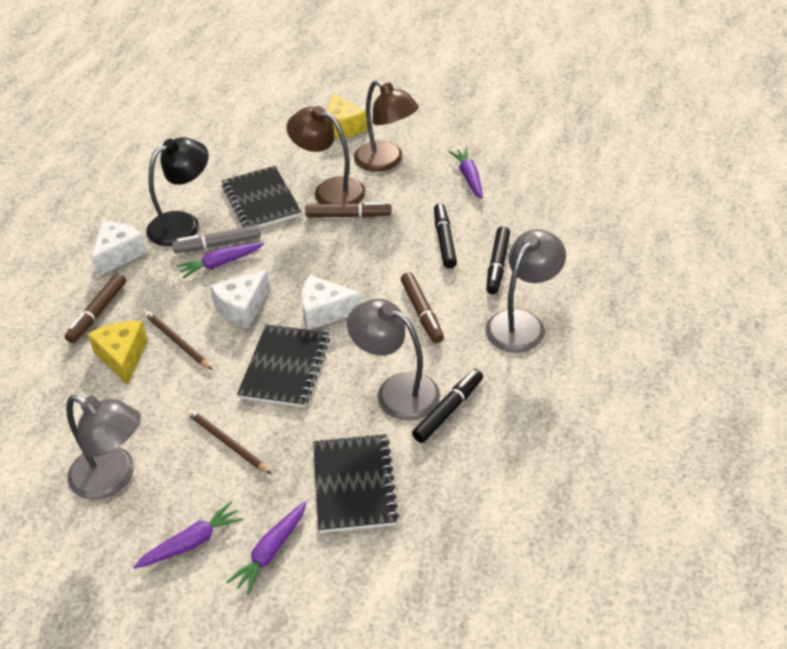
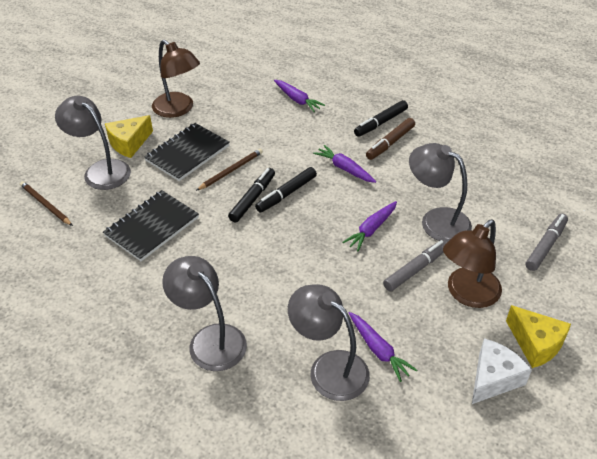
black lamp: 1 -> 0
black notebook: 3 -> 2
brown marker: 3 -> 1
grey lamp: 3 -> 4
grey marker: 1 -> 2
white cheese: 3 -> 1

